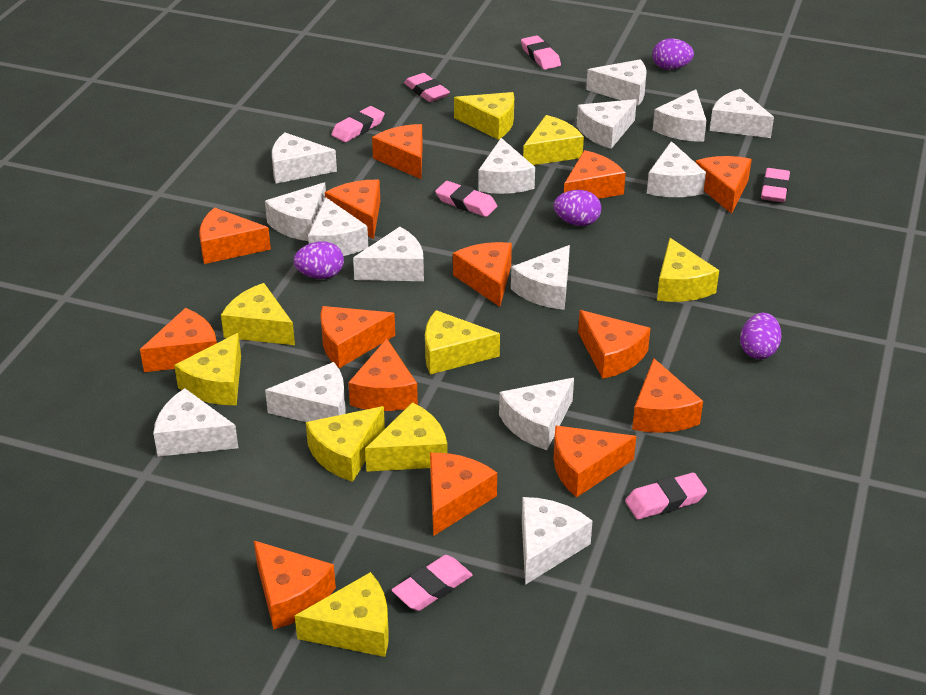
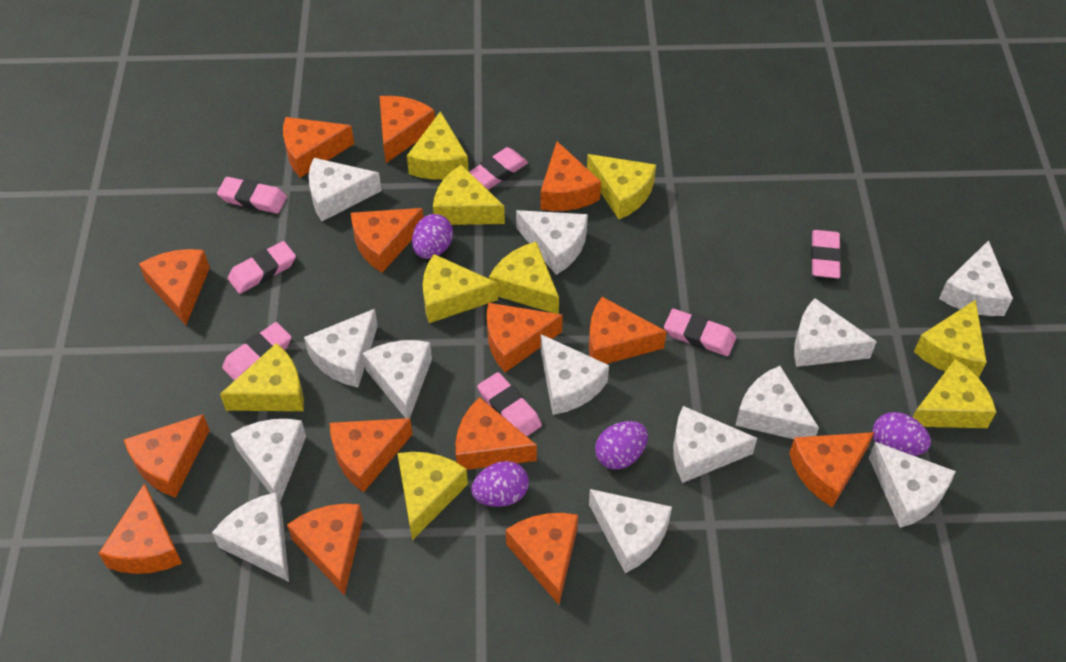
white cheese: 15 -> 13

